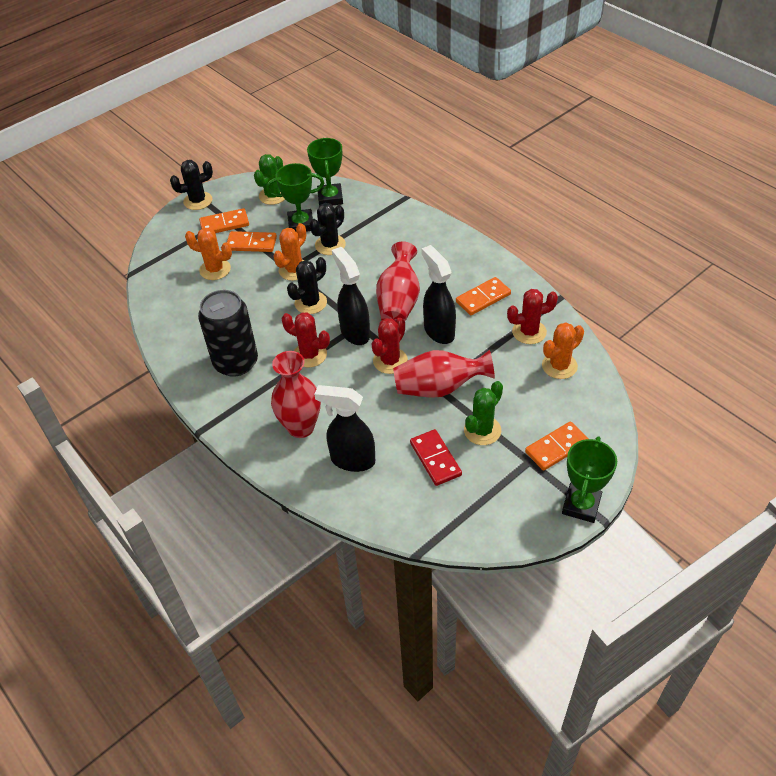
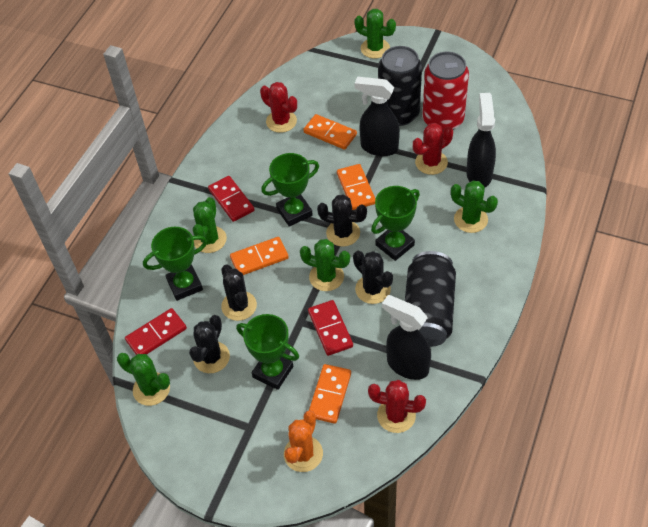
black cactus: 3 -> 4
black can: 1 -> 2
green cactus: 2 -> 5
green trophy: 3 -> 4
orange cactus: 3 -> 1
red can: 0 -> 1
red domino: 1 -> 3
red vase: 3 -> 0

